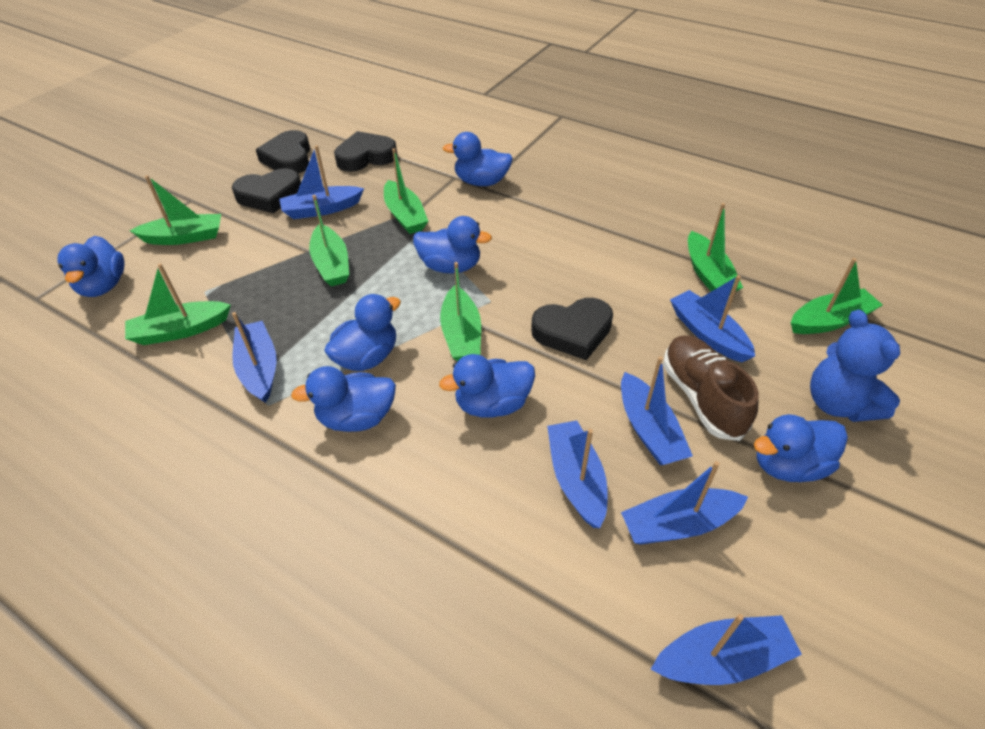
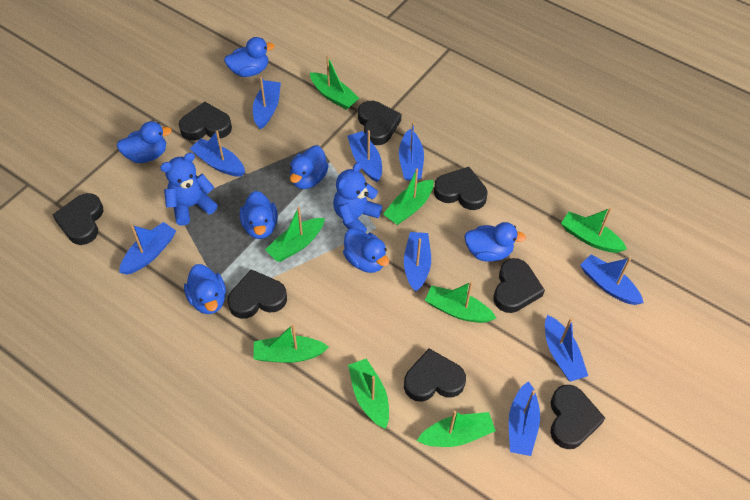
black heart: 4 -> 8
blue boat: 7 -> 9
blue teddy bear: 1 -> 2
brown shoe: 1 -> 0
green boat: 7 -> 8

